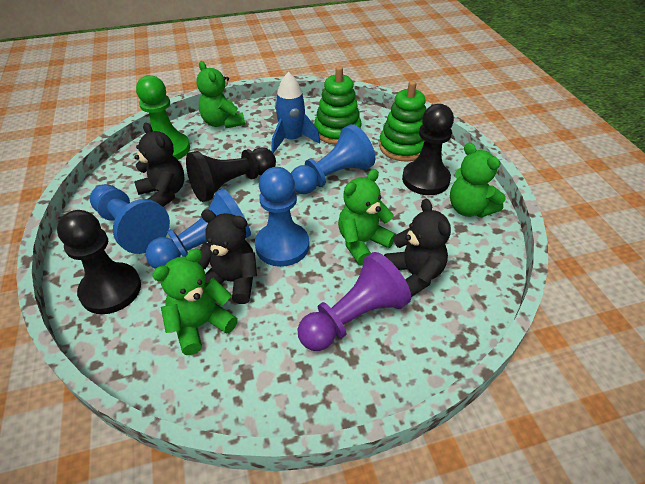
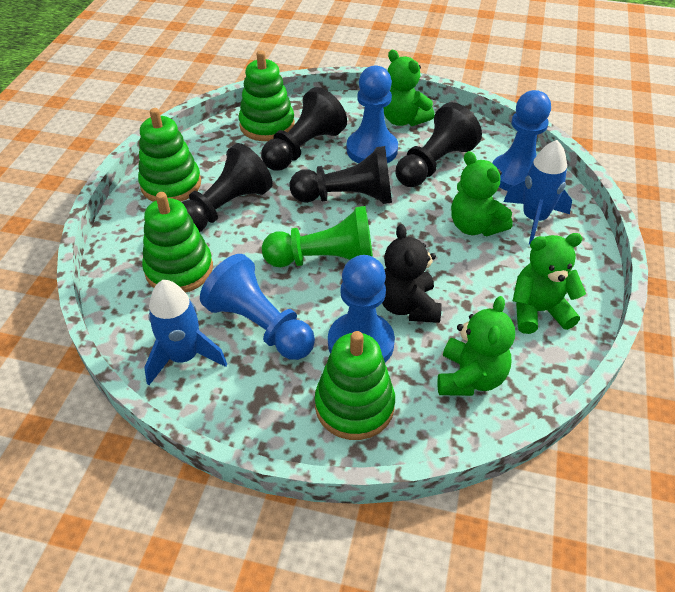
black pawn: 3 -> 4
black teddy bear: 3 -> 1
blue rocket: 1 -> 2
green stacking toy: 2 -> 4
purple pawn: 1 -> 0

